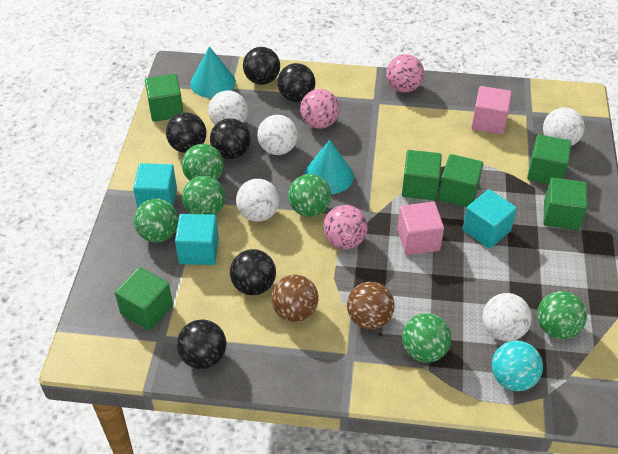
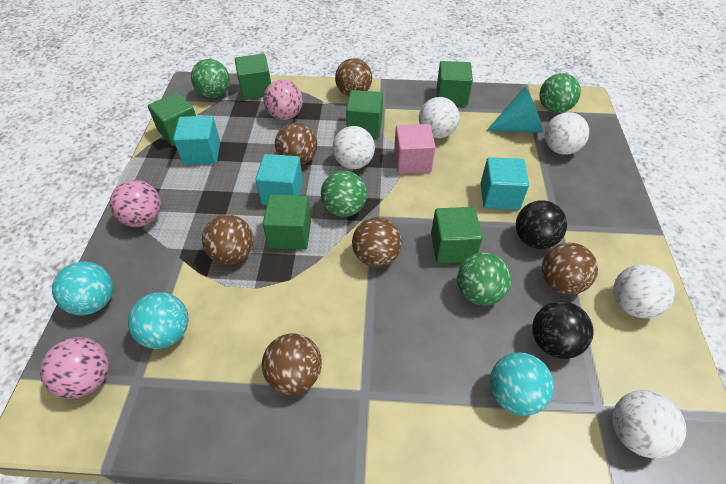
black ball: 6 -> 2
brown ball: 2 -> 6
green ball: 6 -> 4
pink cube: 2 -> 1
turquoise ball: 1 -> 3
turquoise cone: 2 -> 1

